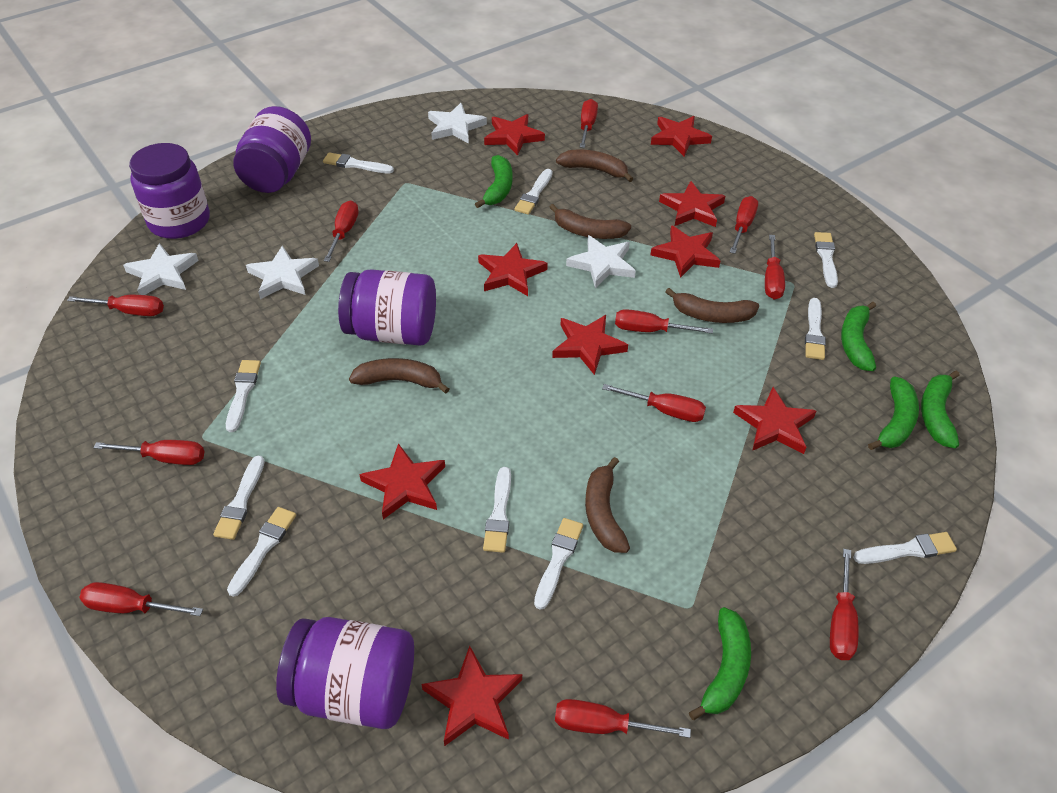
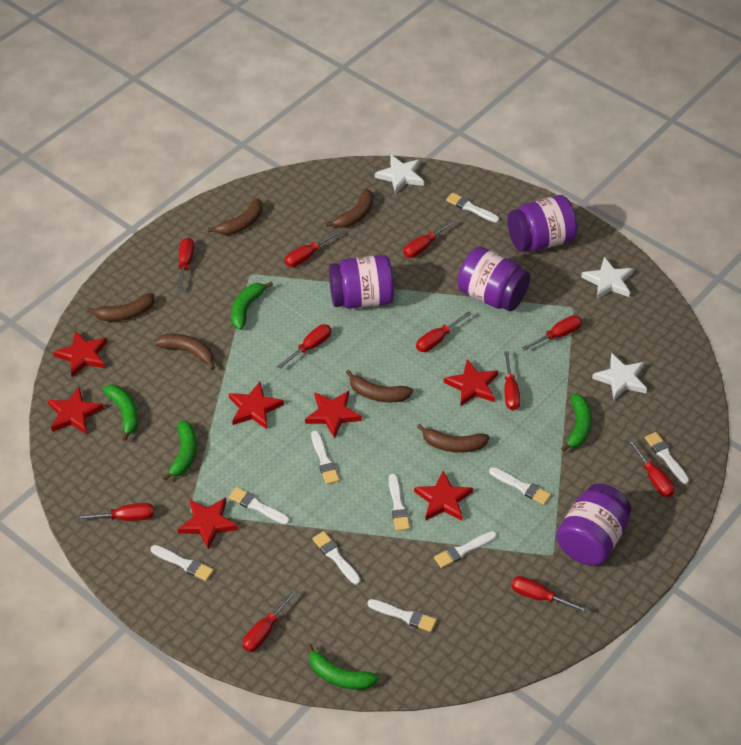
brown banana: 5 -> 6
red star: 9 -> 7
white star: 4 -> 3

